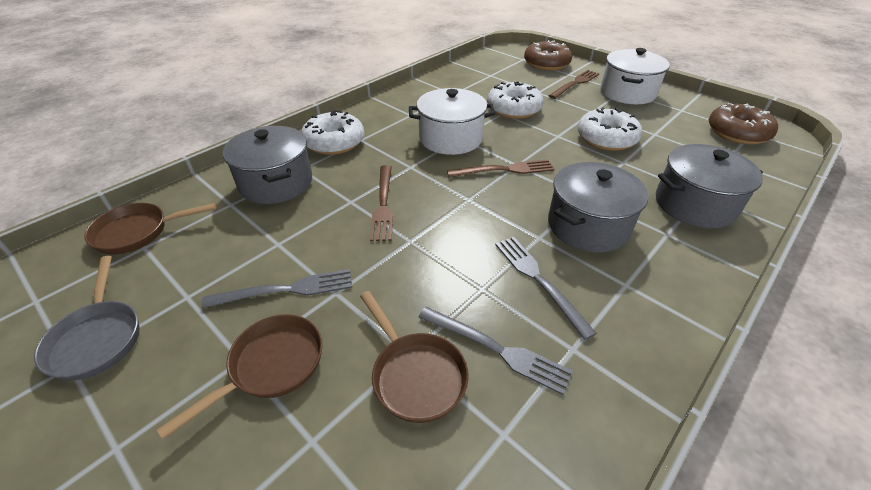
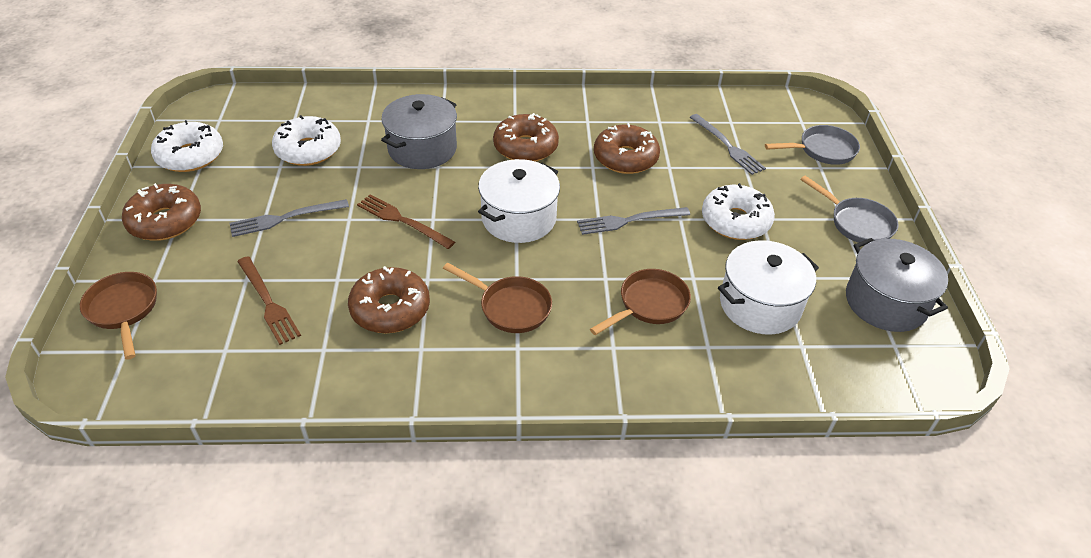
brown donut: 2 -> 4
brown fork: 3 -> 2
grey pan: 1 -> 2
grey pot: 3 -> 2

